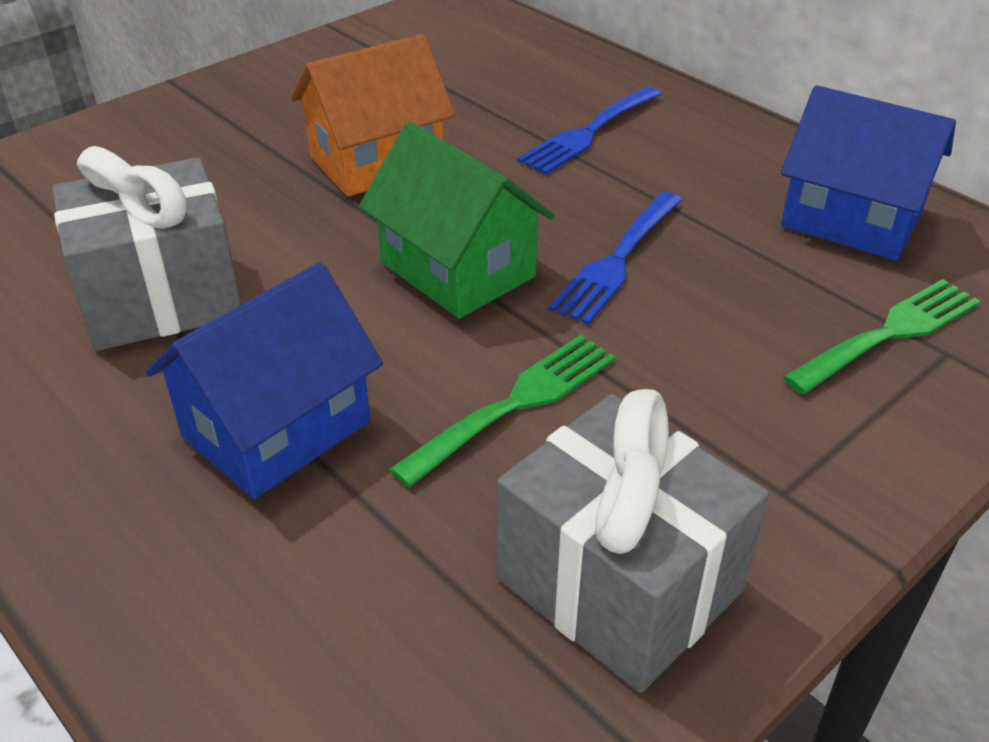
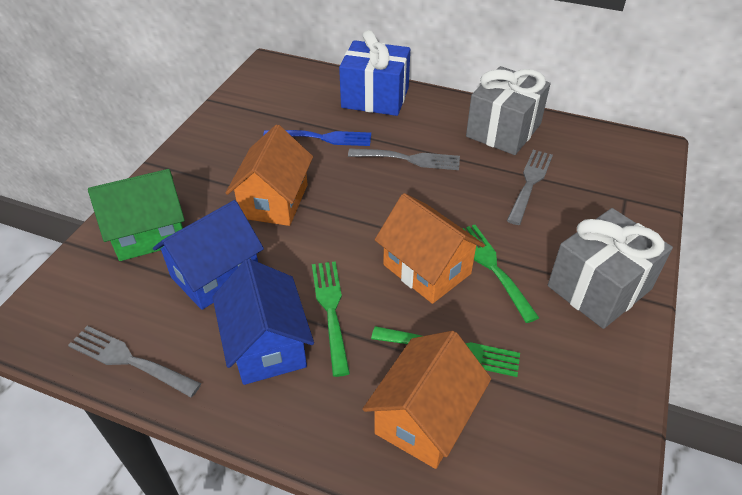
blue fork: 2 -> 1
blue gift: 0 -> 1
green fork: 2 -> 3
grey fork: 0 -> 3
orange house: 1 -> 3

